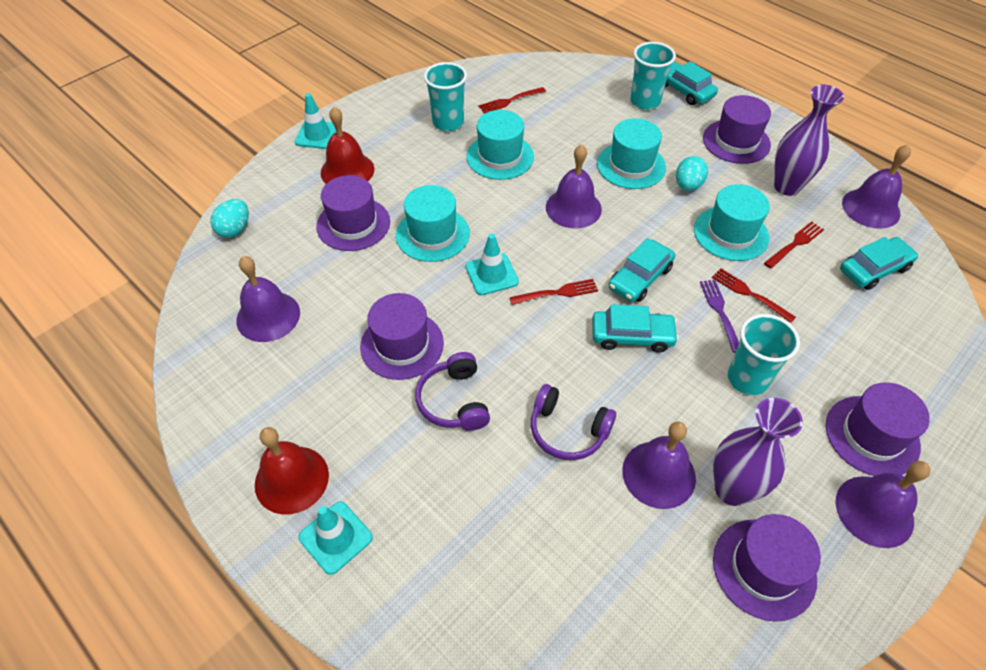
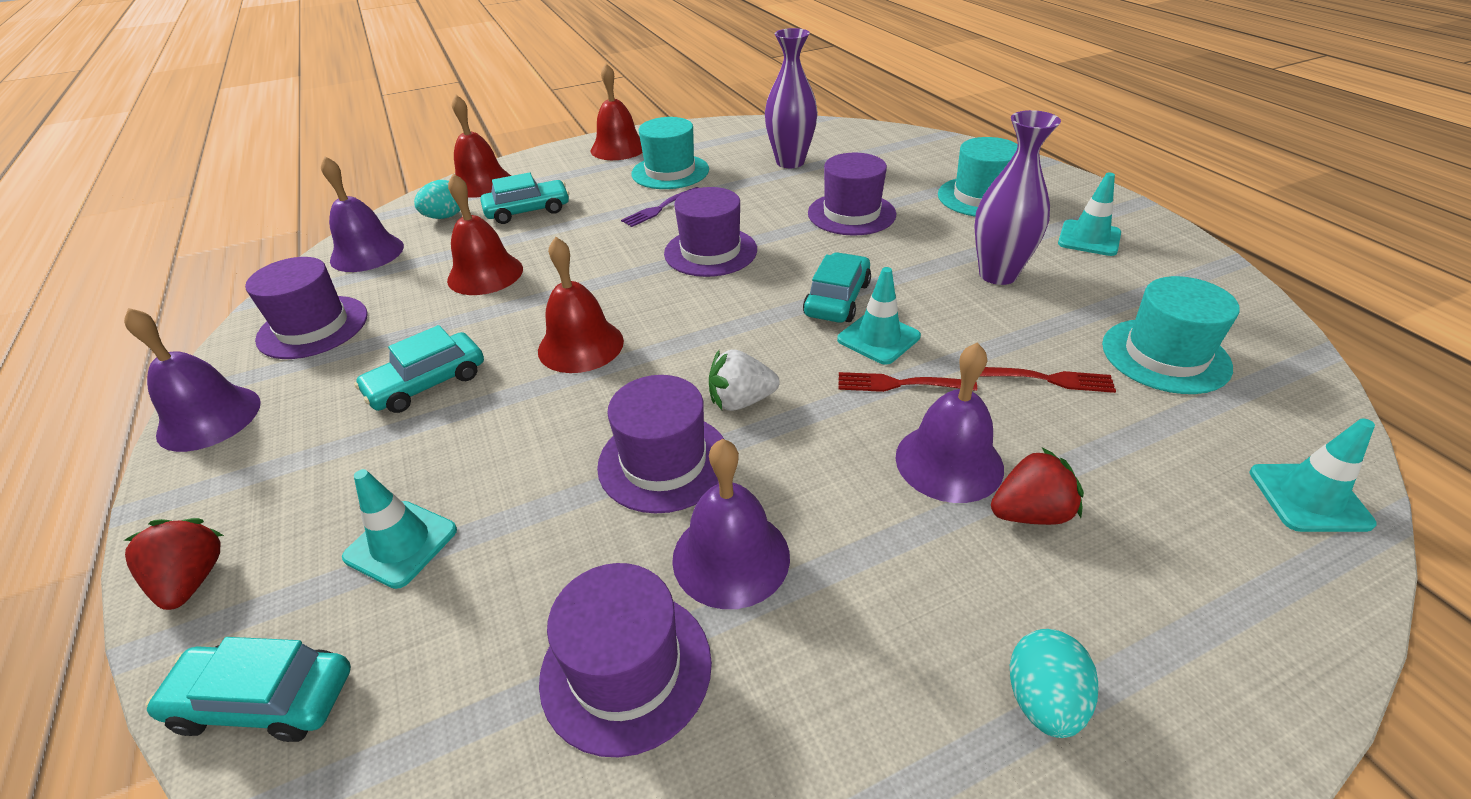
purple bell: 5 -> 4
purple headphones: 2 -> 0
red bell: 2 -> 4
red fork: 4 -> 2
red strawberry: 0 -> 2
turquoise cup: 3 -> 0
turquoise hat: 4 -> 3
turquoise traffic cone: 3 -> 4
white strawberry: 0 -> 1

